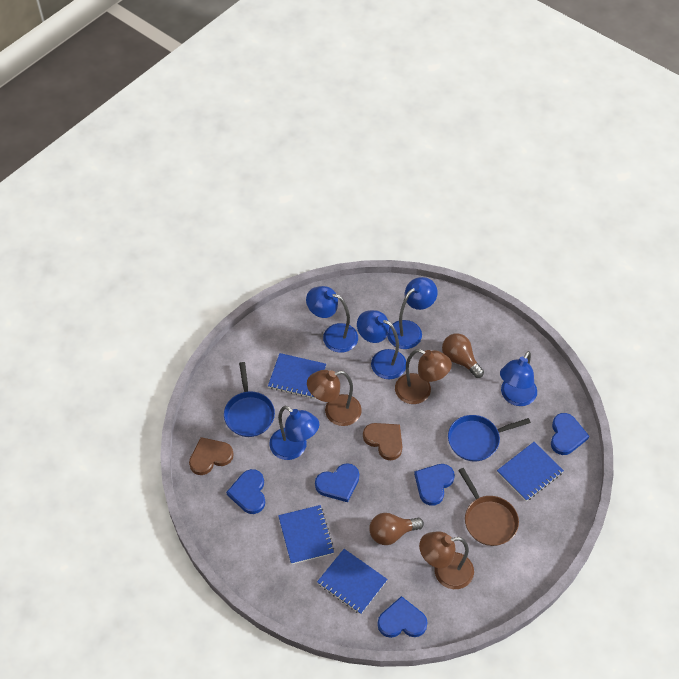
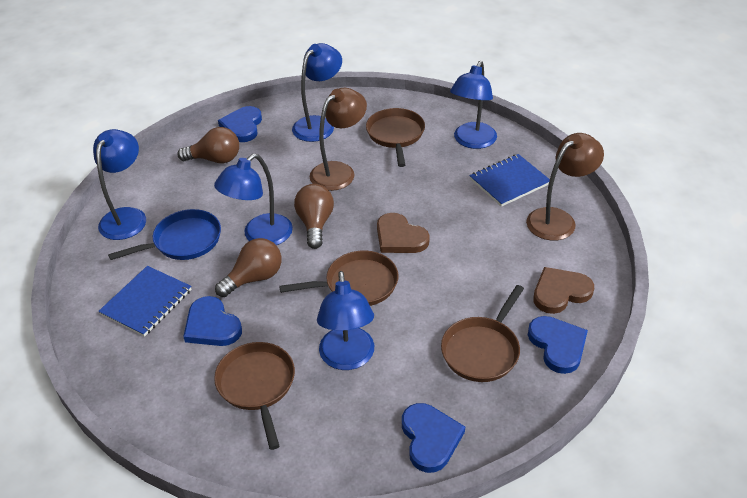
blue heart: 5 -> 4
blue notebook: 4 -> 2
blue pan: 2 -> 1
brown lamp: 3 -> 2
brown light bulb: 2 -> 3
brown pan: 1 -> 4

